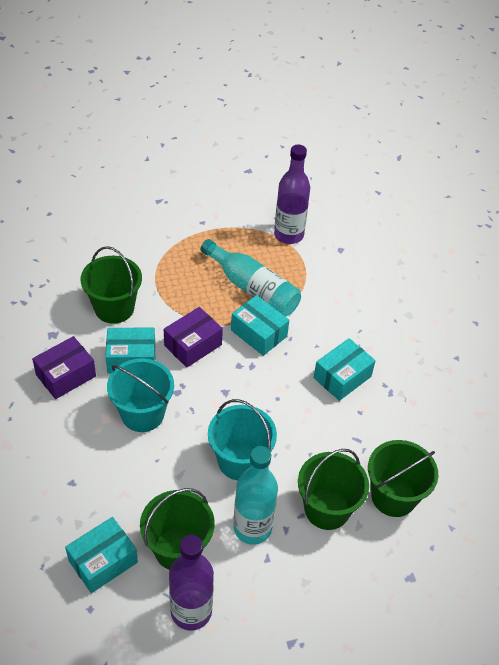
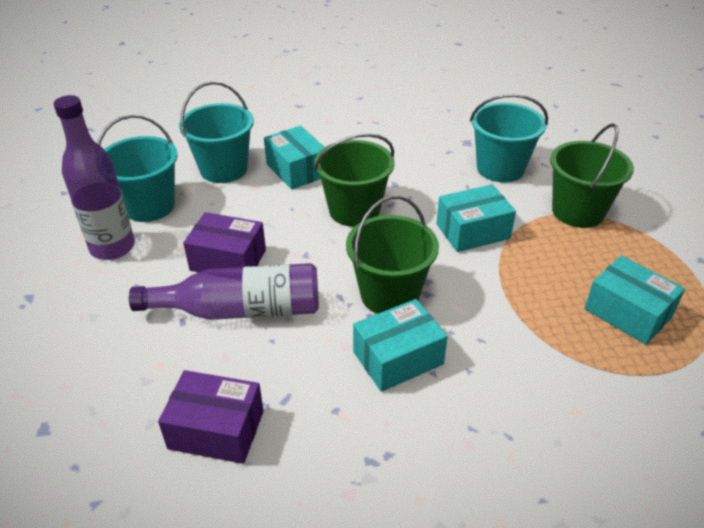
green bucket: 4 -> 3
turquoise bottle: 2 -> 0
turquoise bucket: 2 -> 3

